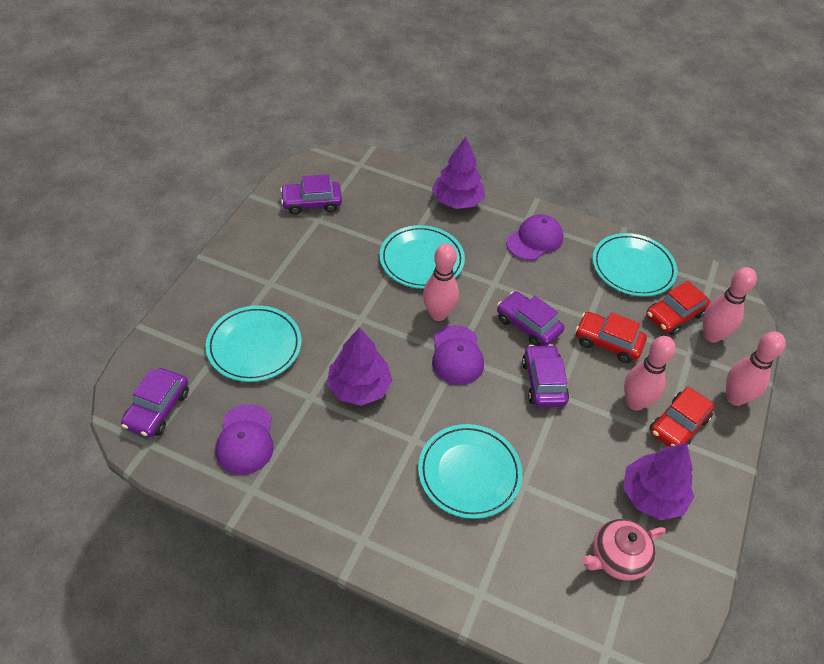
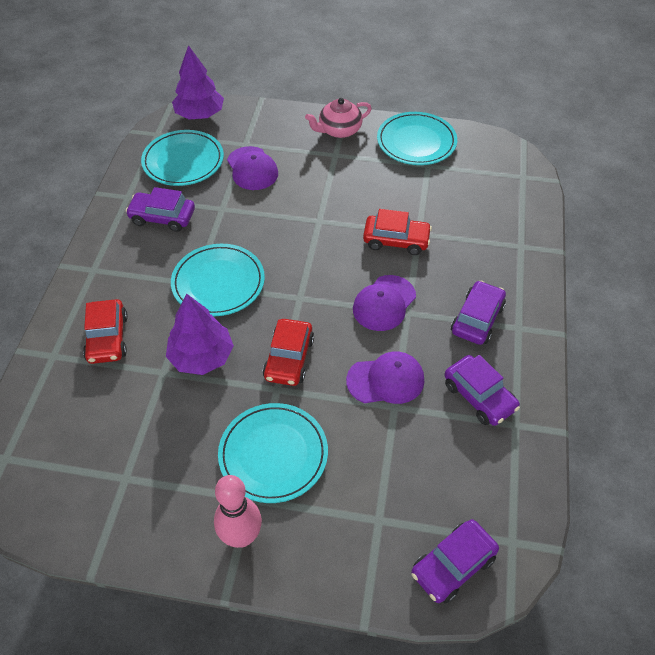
pink bowling pin: 4 -> 1
purple tree: 3 -> 2

